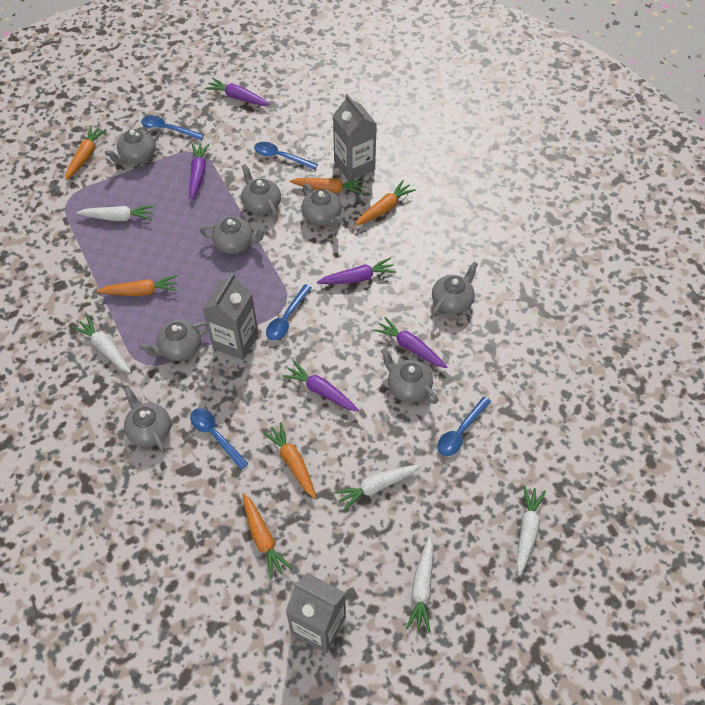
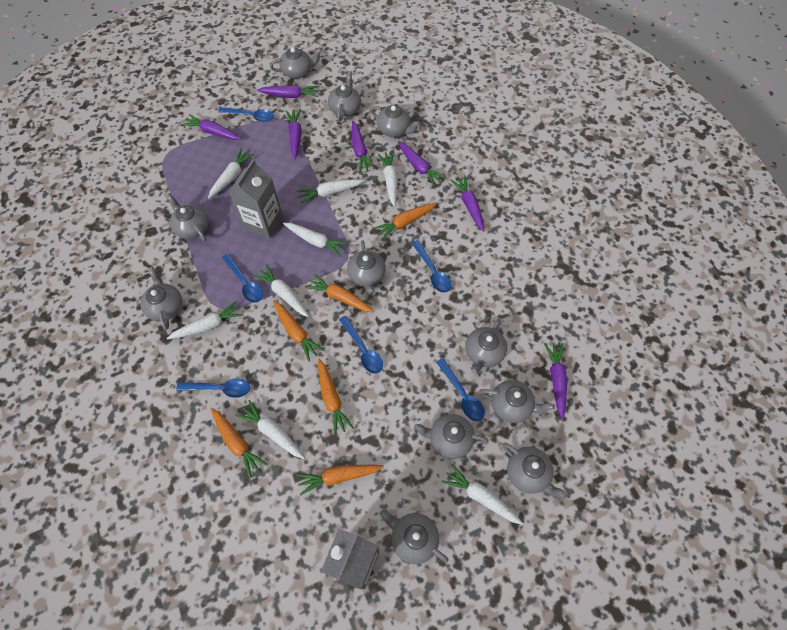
blue spoon: 5 -> 6
grey carton: 3 -> 2
grey teapot: 8 -> 11
purple carrot: 5 -> 7
white carrot: 5 -> 8

